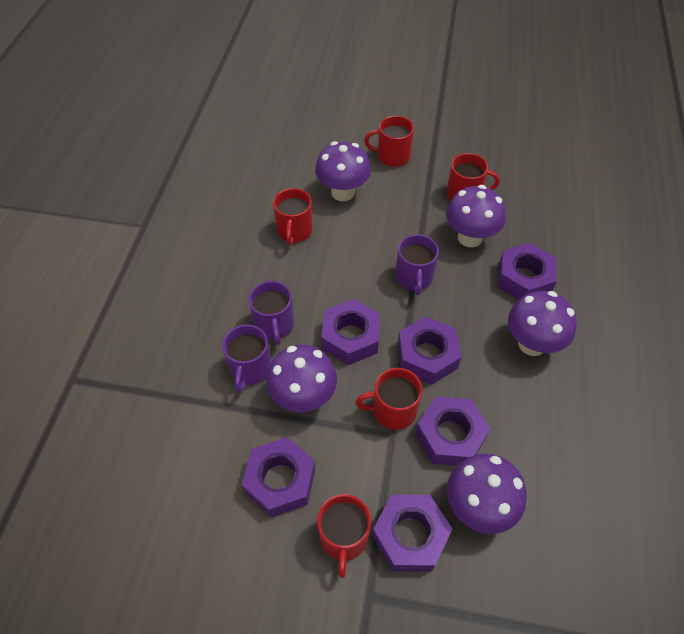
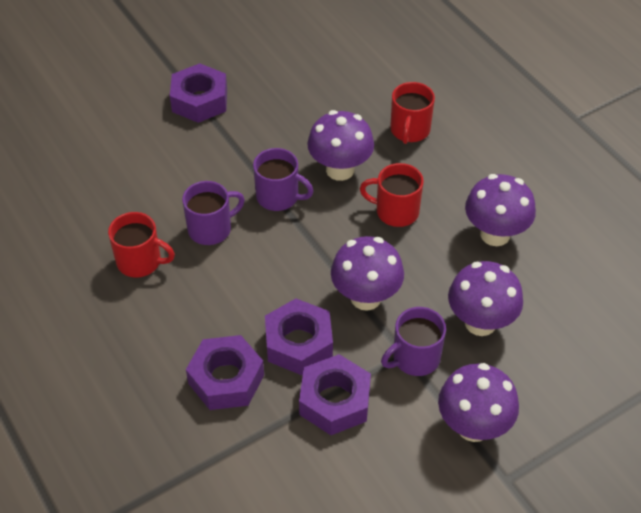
purple nut: 6 -> 4
red mug: 5 -> 3

